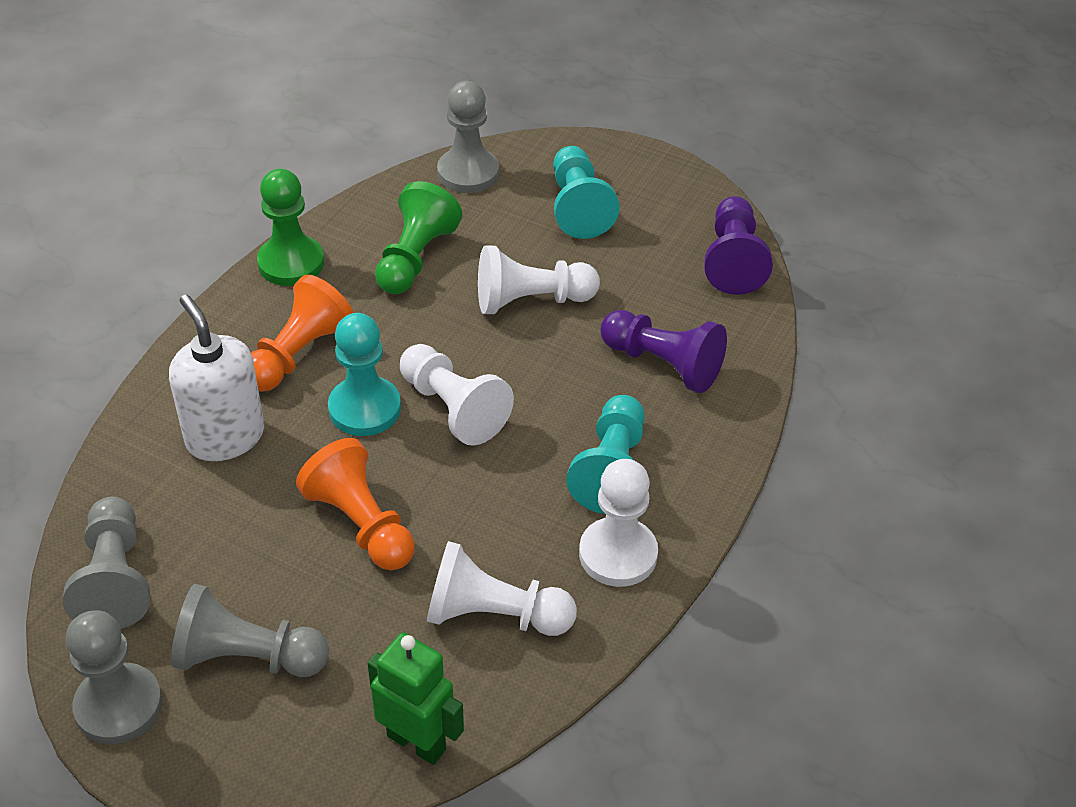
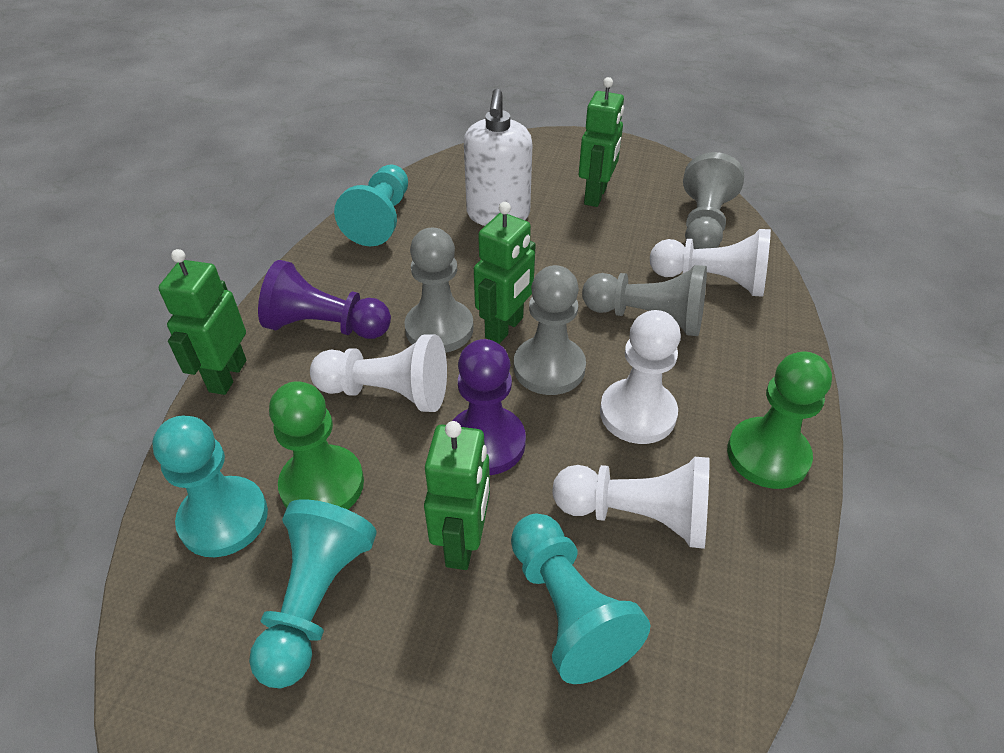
green robot: 1 -> 4
orange pawn: 2 -> 0
turquoise pawn: 3 -> 4

